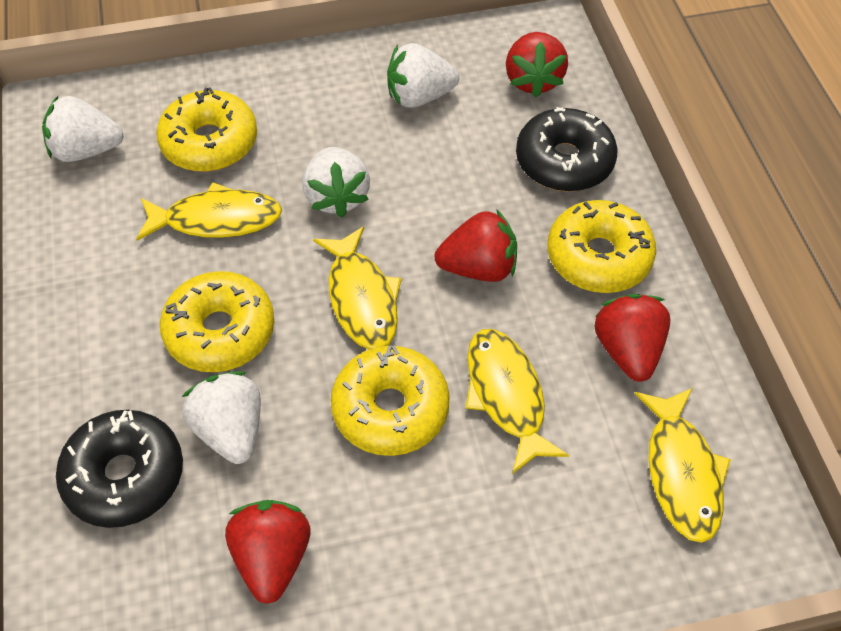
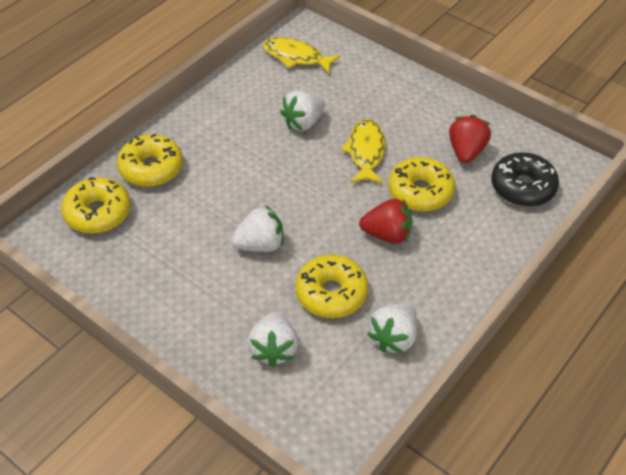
black donut: 2 -> 1
red strawberry: 4 -> 2
yellow fish: 4 -> 2

